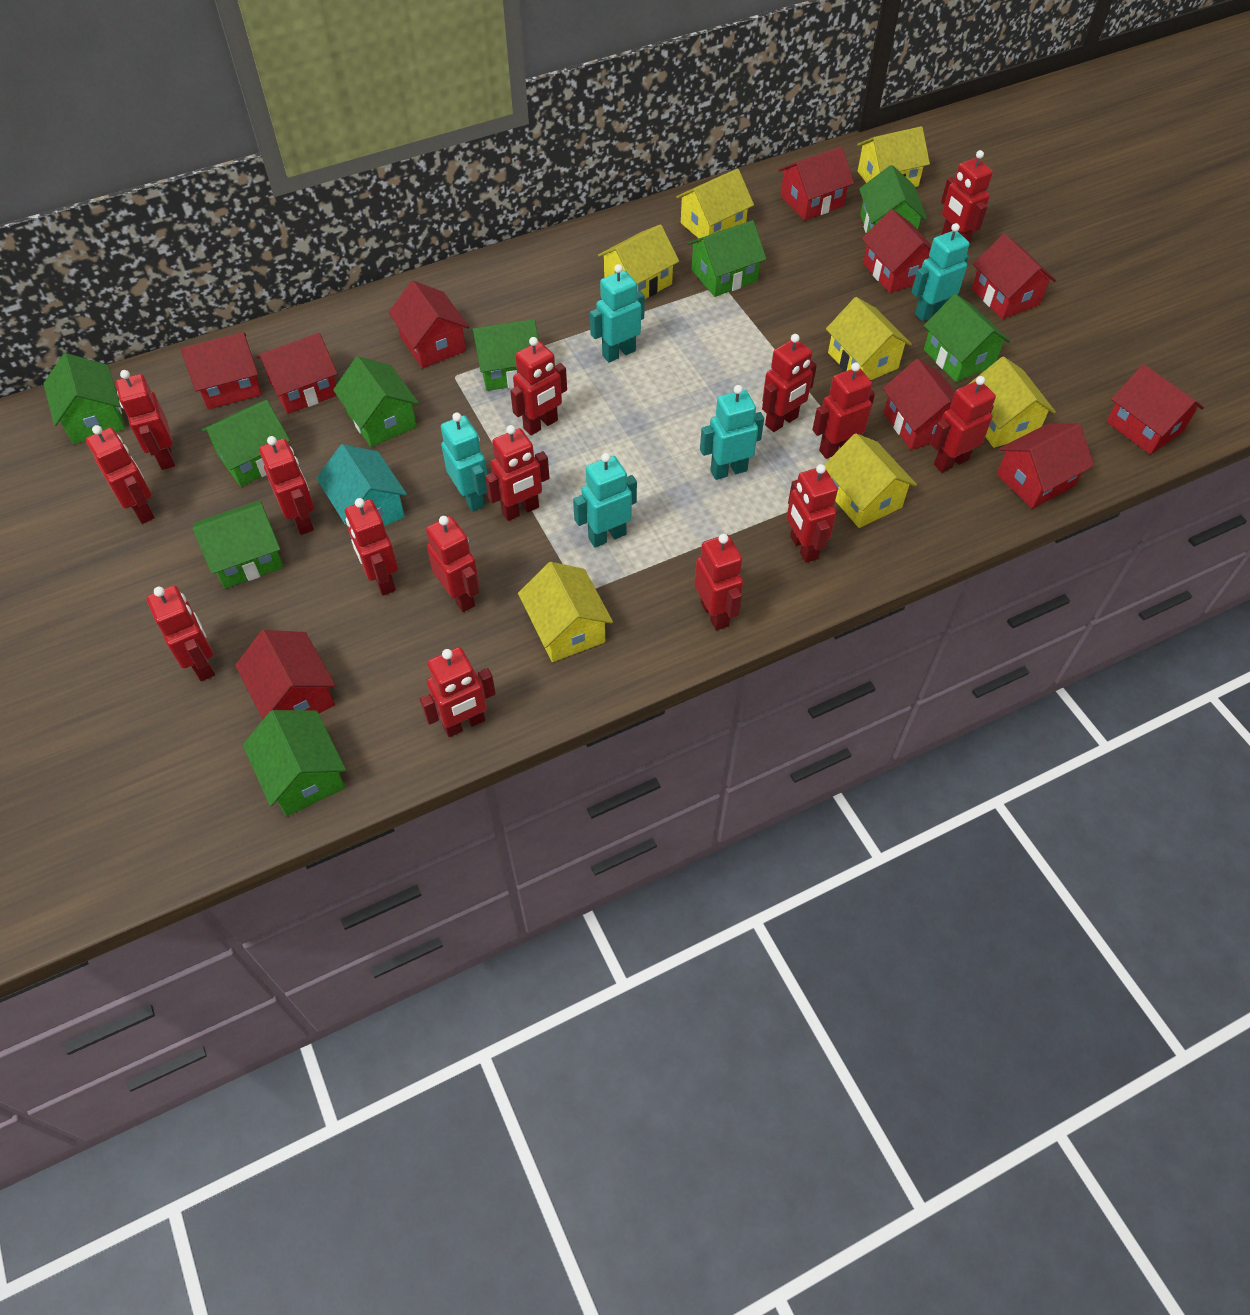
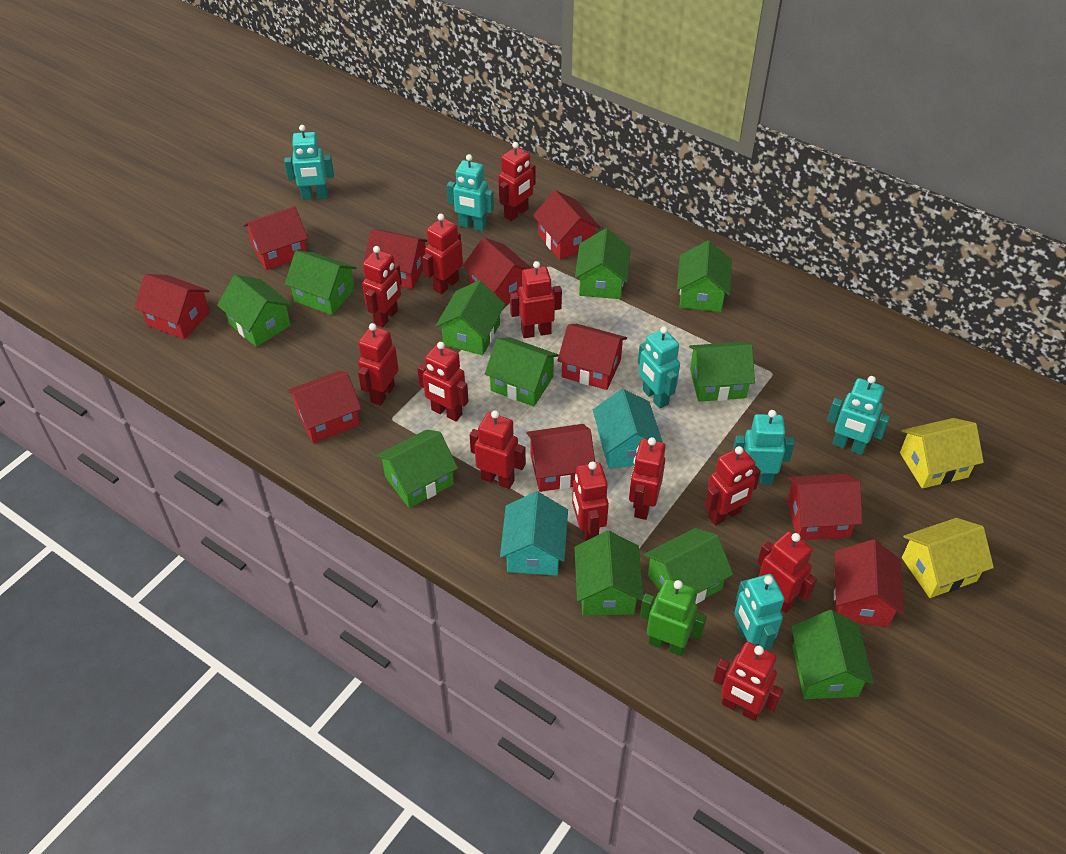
green house: 9 -> 11
green robot: 0 -> 1
red robot: 15 -> 12
turquoise house: 1 -> 2
turquoise robot: 5 -> 6
yellow house: 7 -> 2

